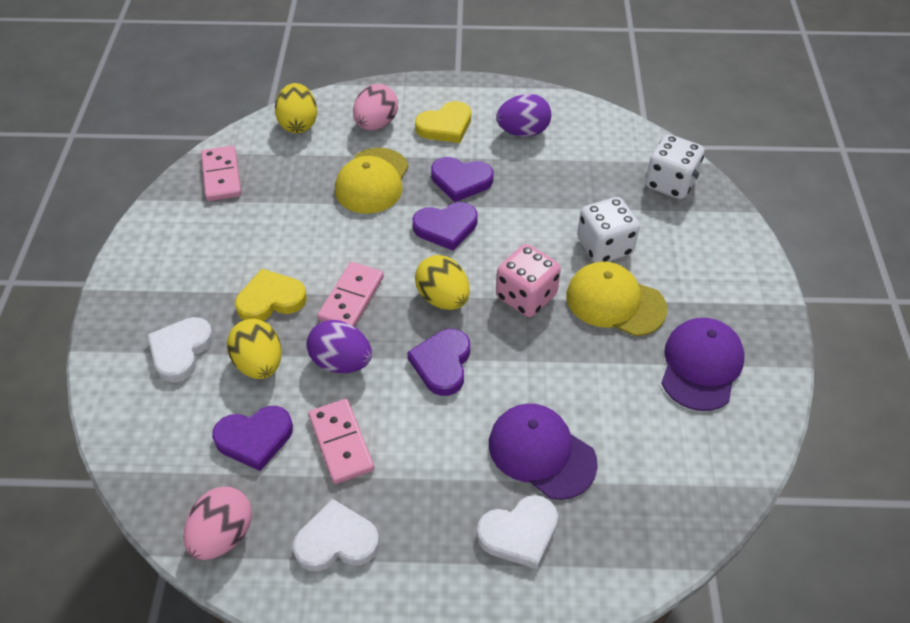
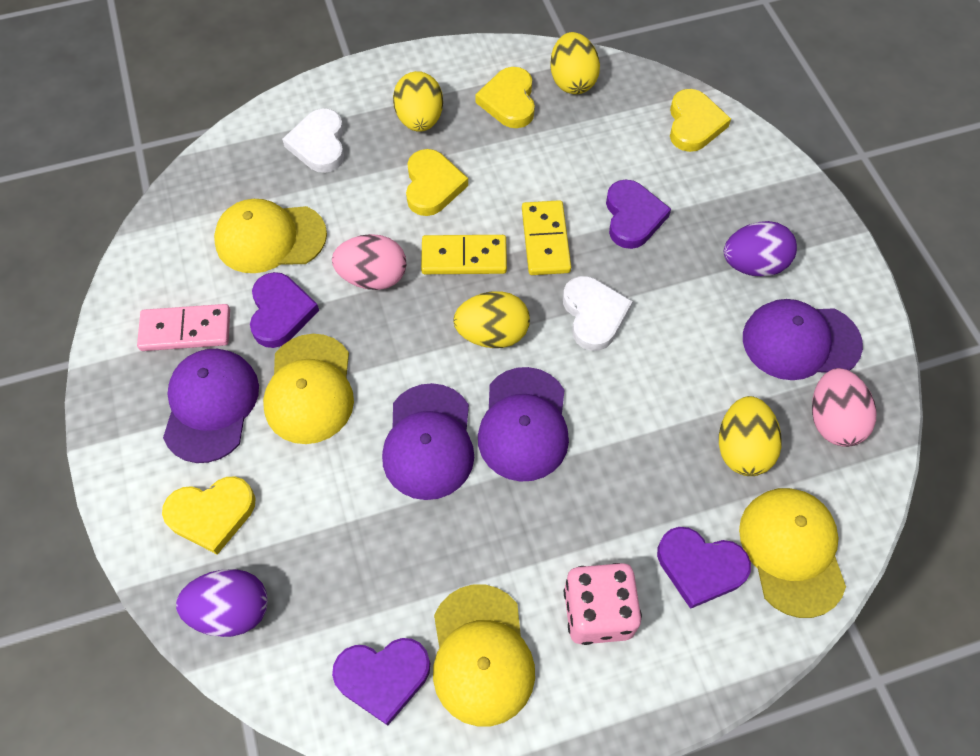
pink domino: 3 -> 1
purple cap: 2 -> 4
white dice: 2 -> 0
white heart: 3 -> 2
yellow cap: 2 -> 4
yellow domino: 0 -> 2
yellow egg: 3 -> 4
yellow heart: 2 -> 4

